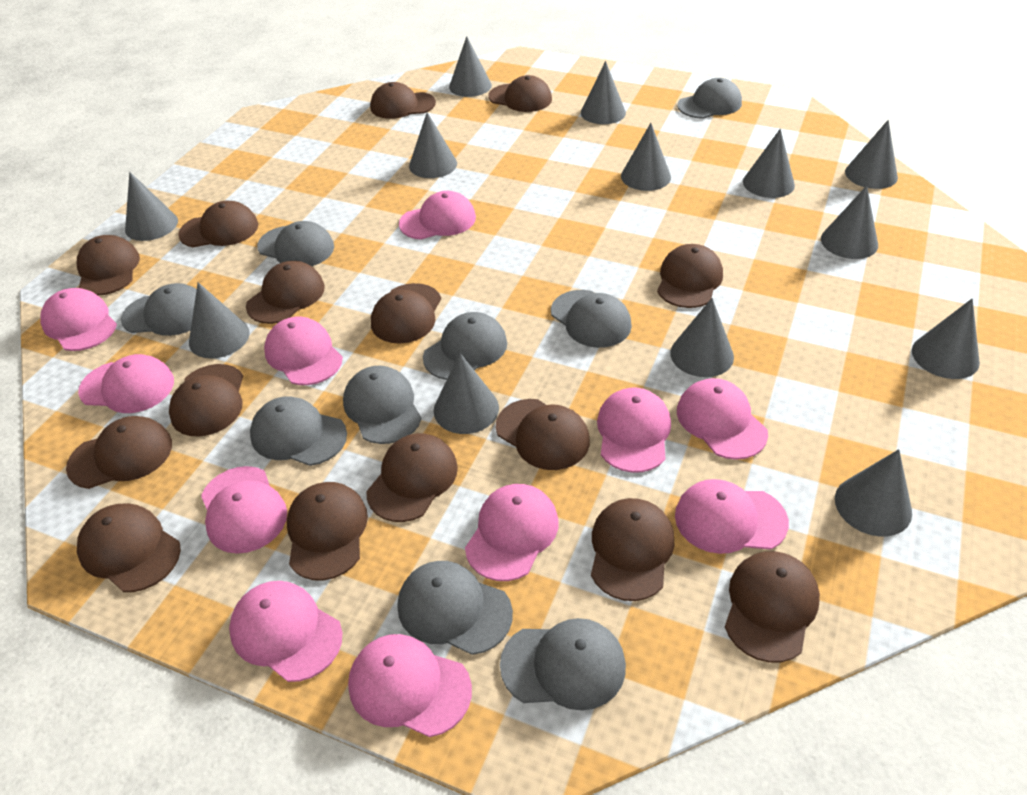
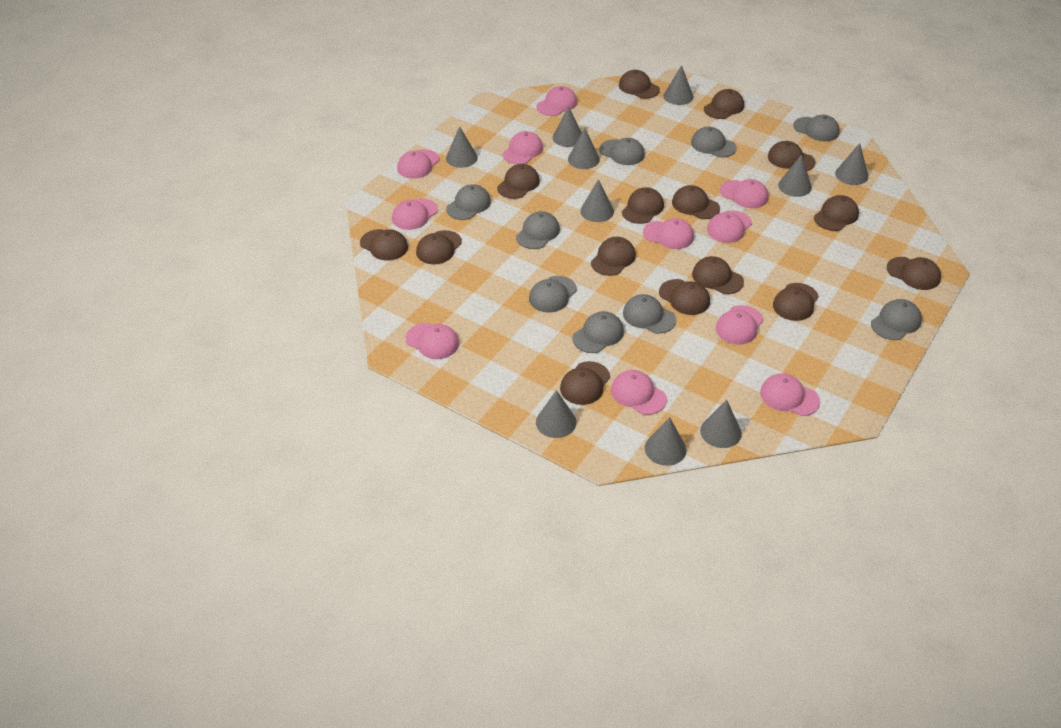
grey cone: 13 -> 10

